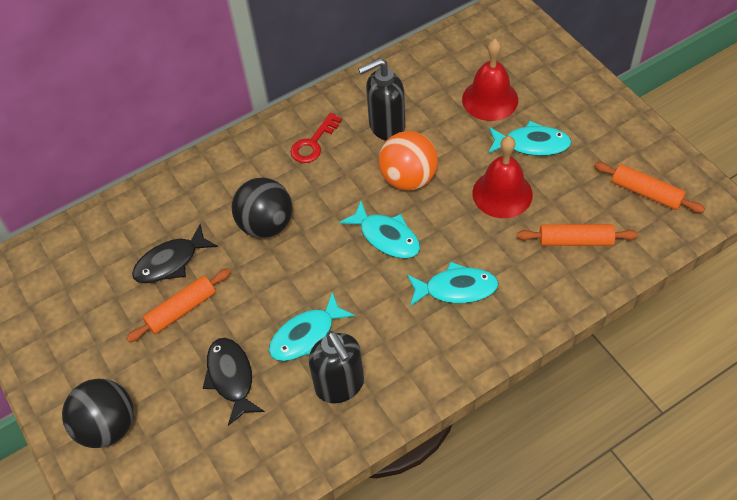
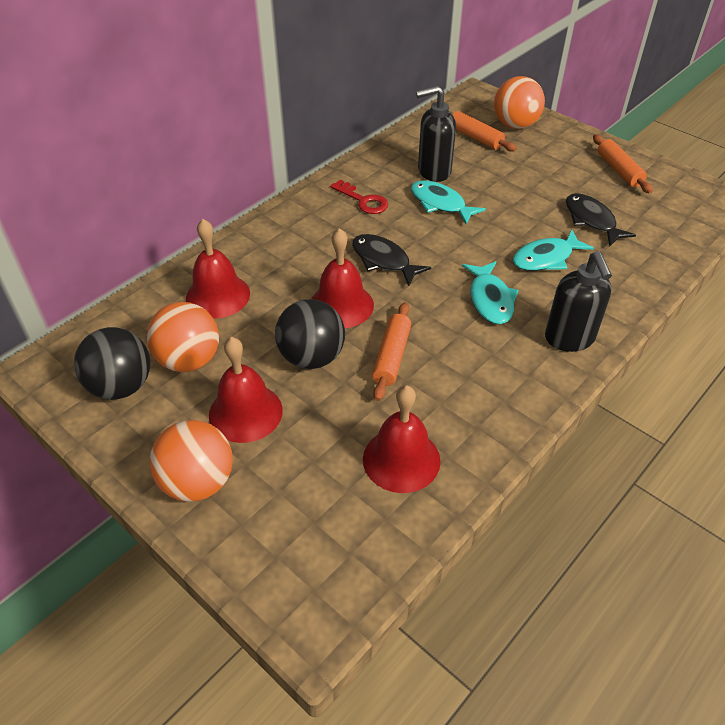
orange ball: 1 -> 3
red bell: 2 -> 4
turquoise fish: 4 -> 3

